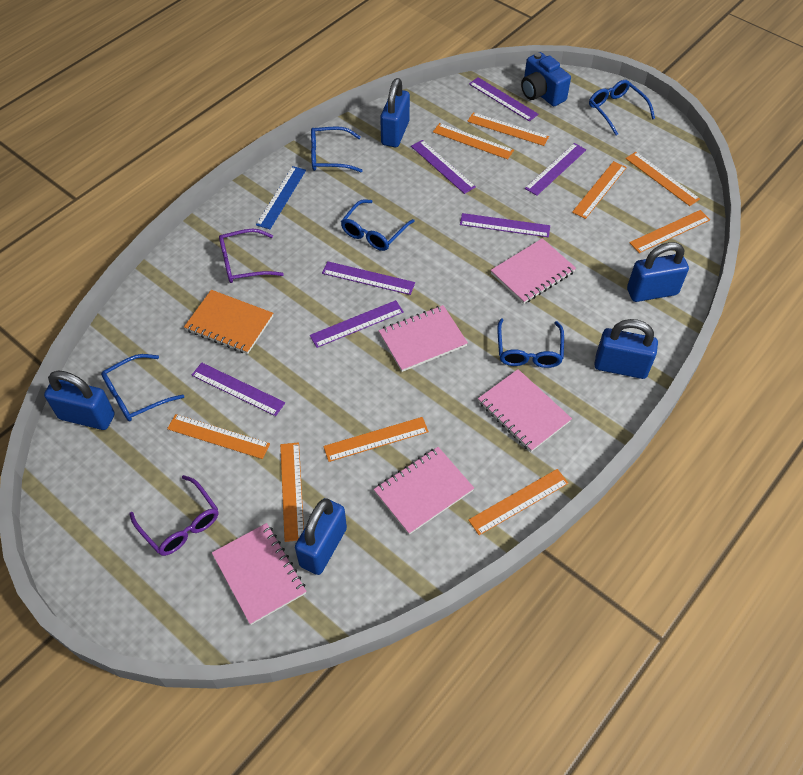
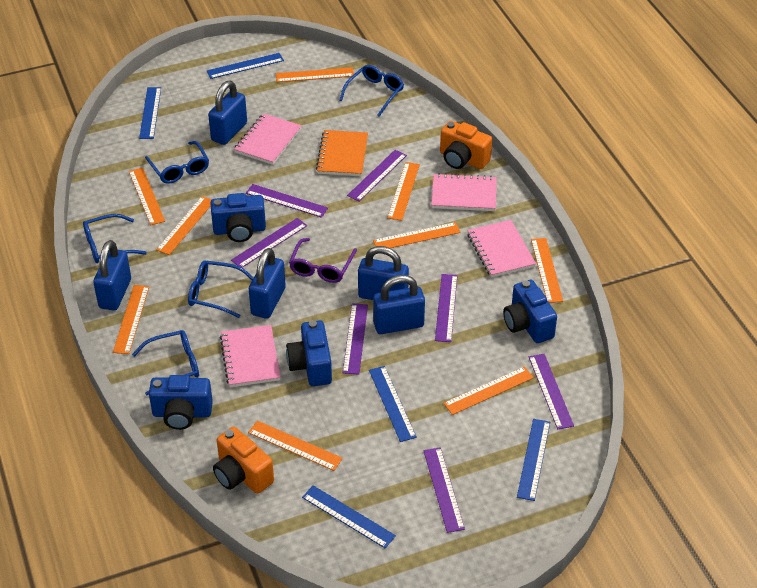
blue camera: 1 -> 4
blue ruler: 1 -> 5
orange camera: 0 -> 2
pink notebook: 5 -> 4
purple glasses: 2 -> 1

